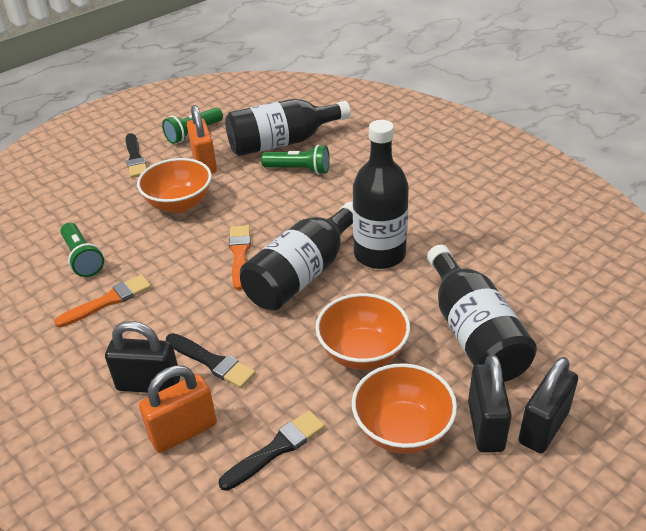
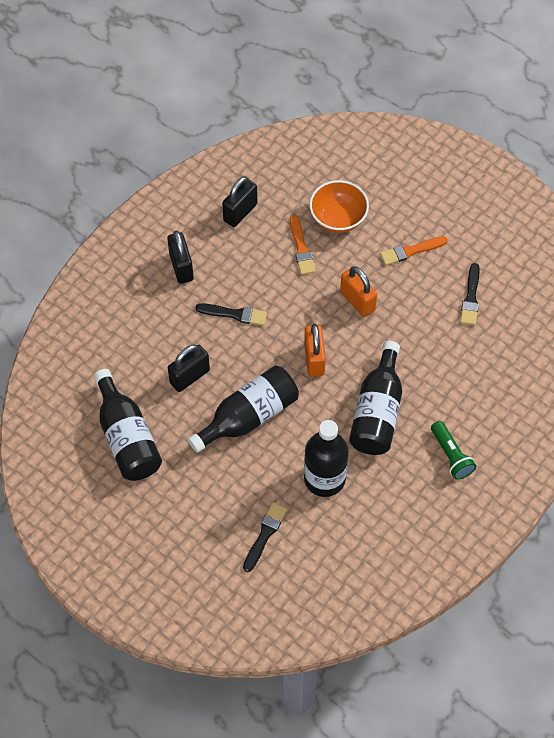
green flashlight: 3 -> 1
orange bowl: 3 -> 1

